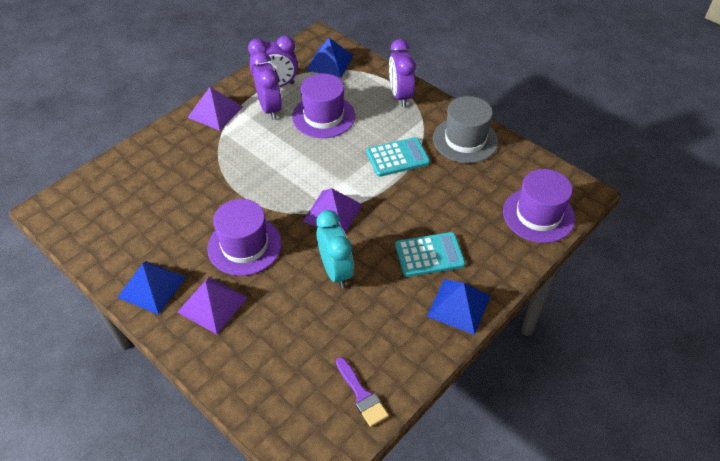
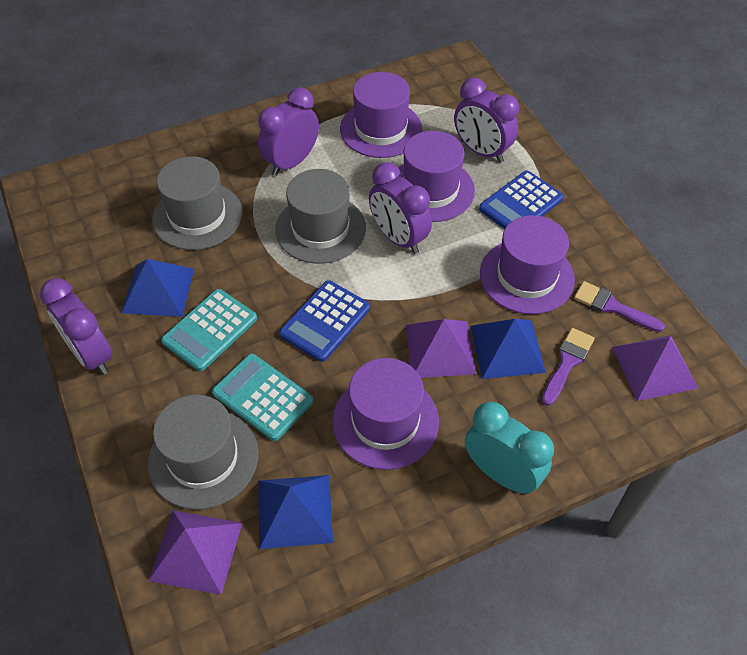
blue calculator: 0 -> 2
grey hat: 1 -> 3
purple brush: 1 -> 2
purple clock: 3 -> 4
purple hat: 3 -> 4

